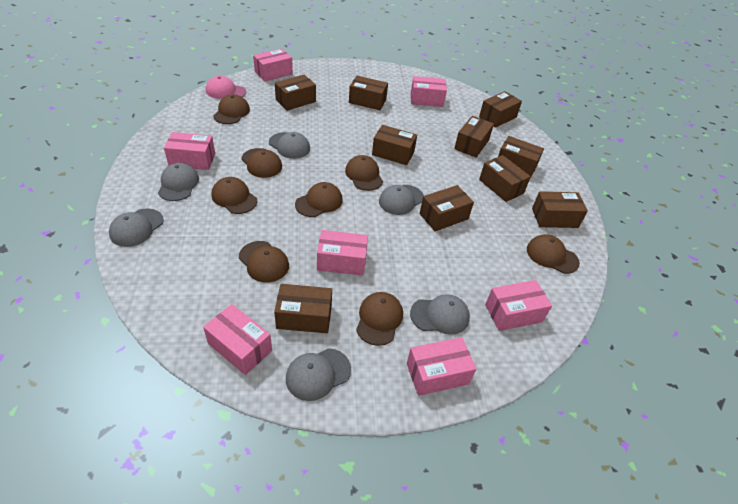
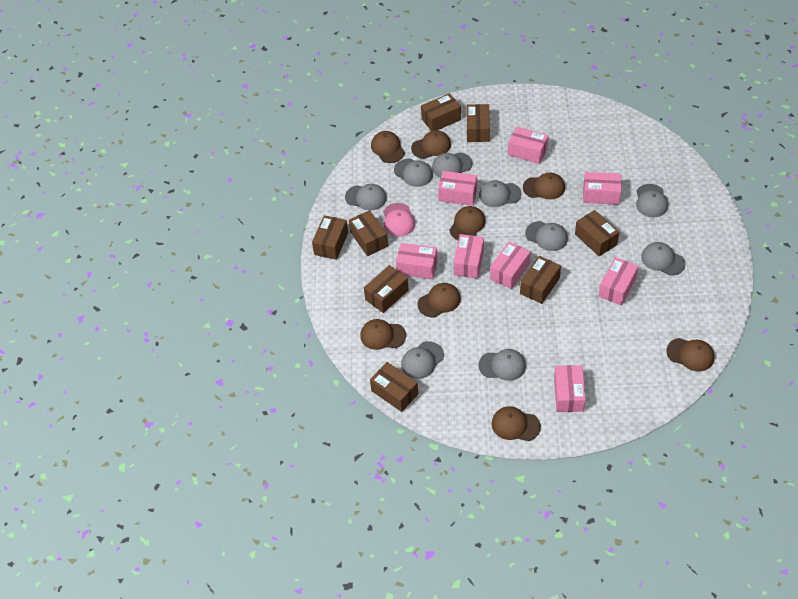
brown box: 10 -> 8
grey cap: 6 -> 9
pink box: 7 -> 8

